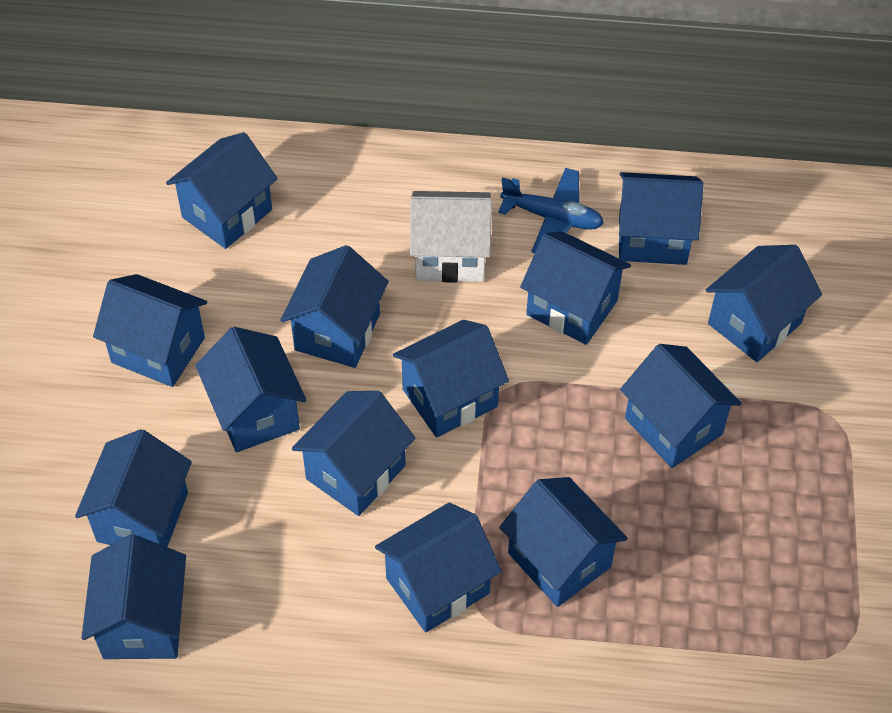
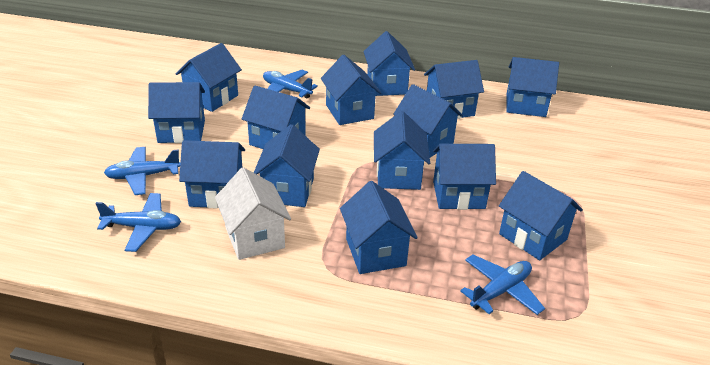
blue plane: 1 -> 4

